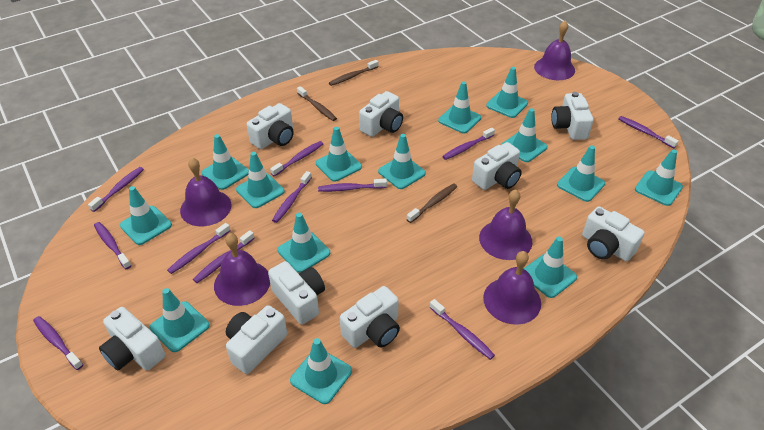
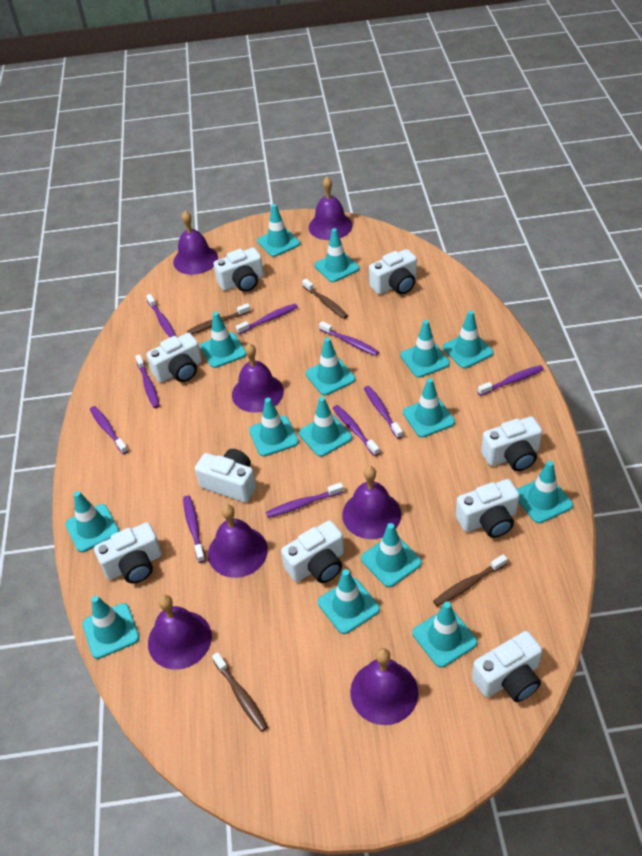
brown toothbrush: 3 -> 4
purple bell: 5 -> 7
purple toothbrush: 11 -> 10
turquoise traffic cone: 14 -> 15

